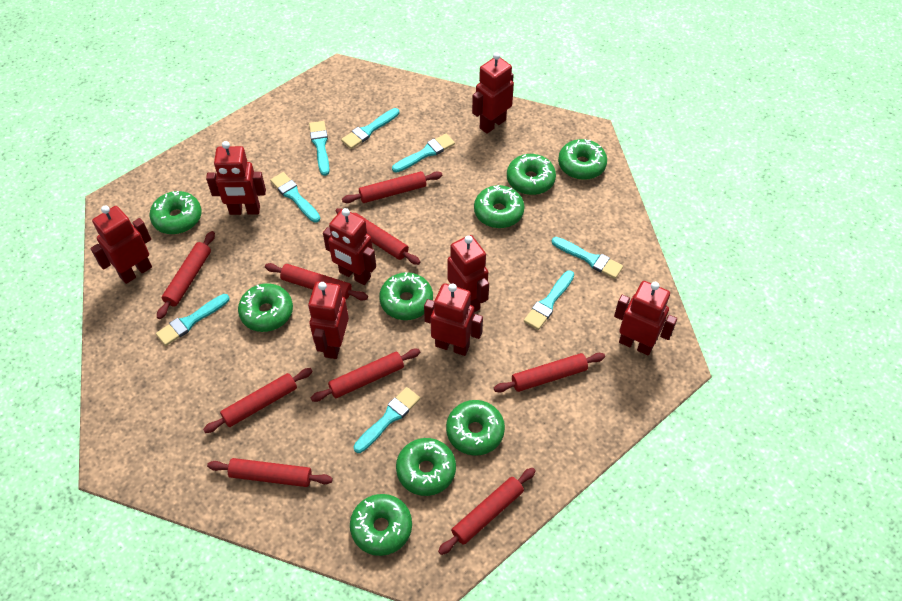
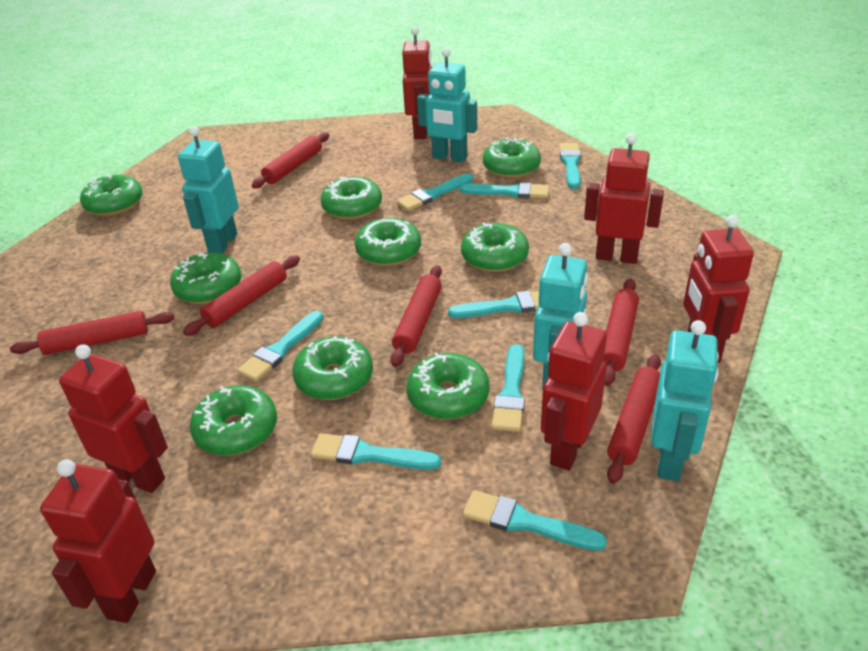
red robot: 8 -> 6
red rolling pin: 9 -> 6
turquoise robot: 0 -> 4

